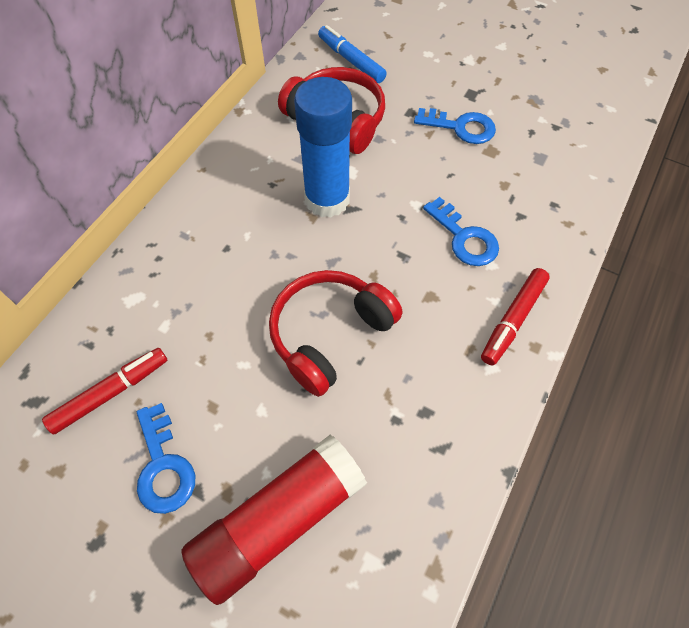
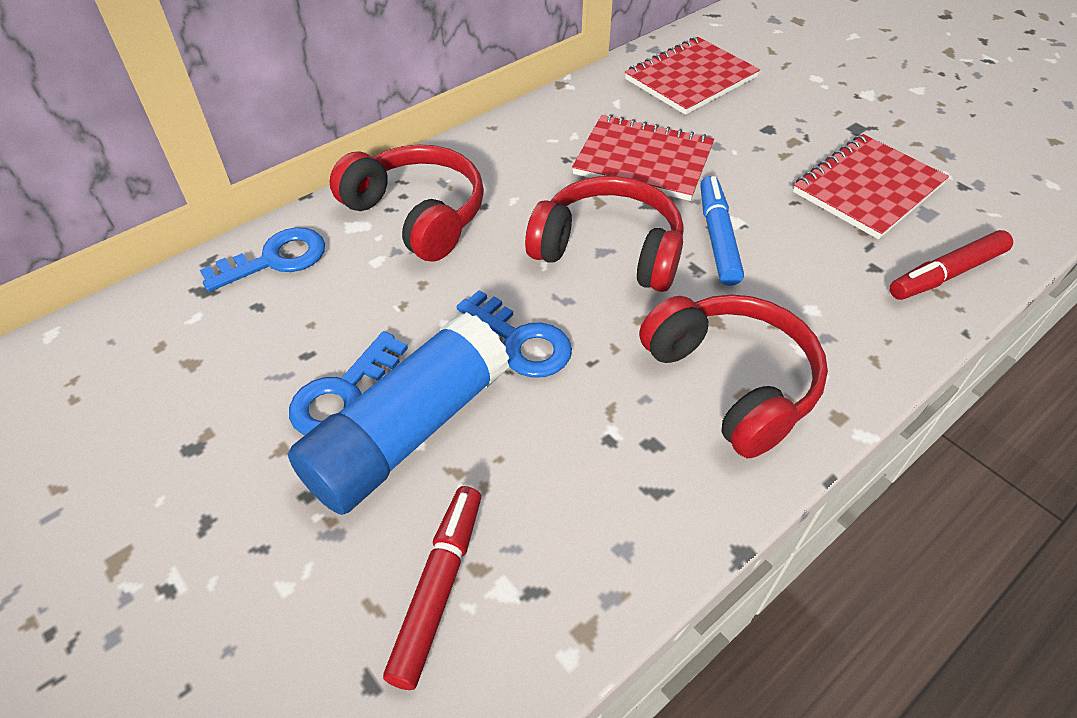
red glue stick: 1 -> 0
red headphones: 2 -> 3
red notebook: 0 -> 3

